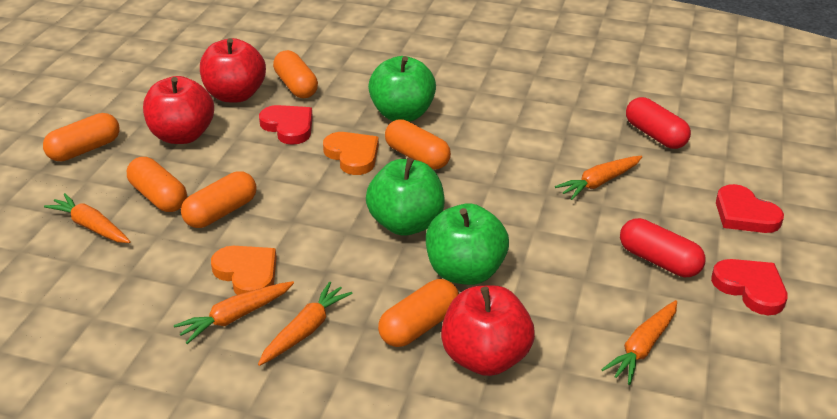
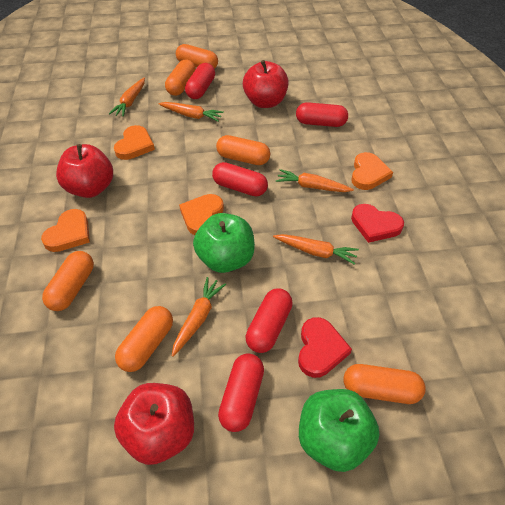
green apple: 3 -> 2
orange heart: 2 -> 4
red capsule: 2 -> 5
red heart: 3 -> 2

